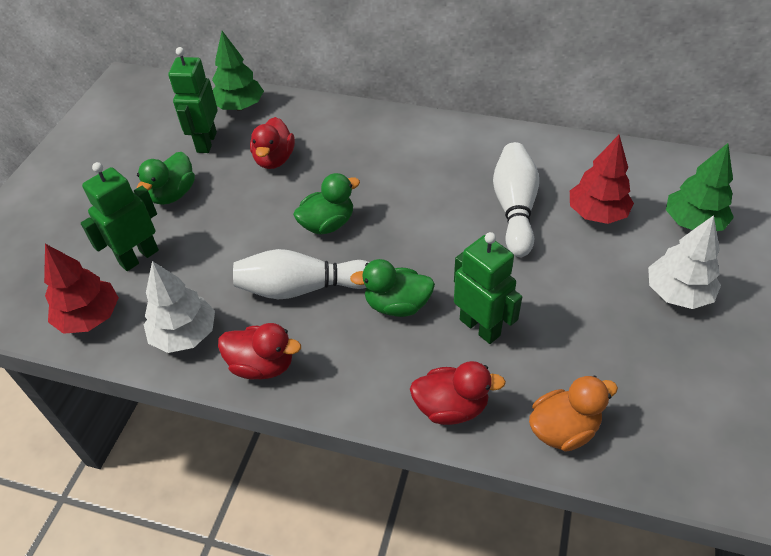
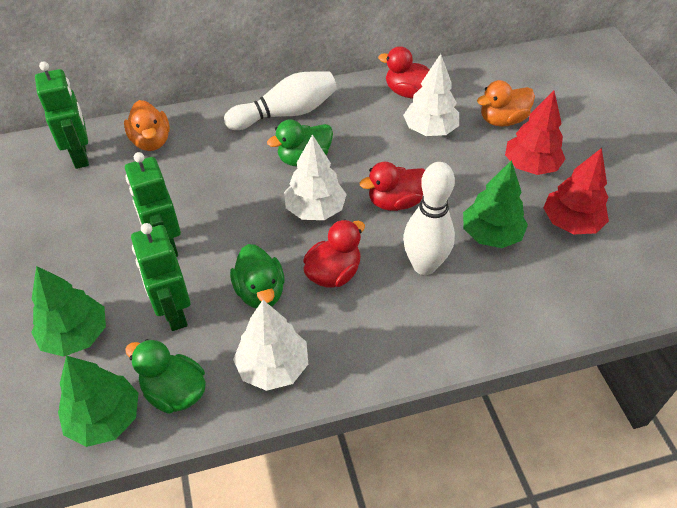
green tree: 2 -> 3
orange duck: 1 -> 2
white tree: 2 -> 3

